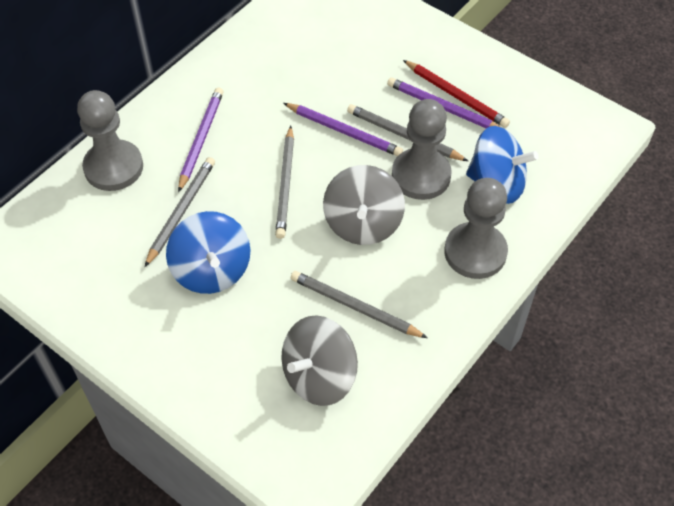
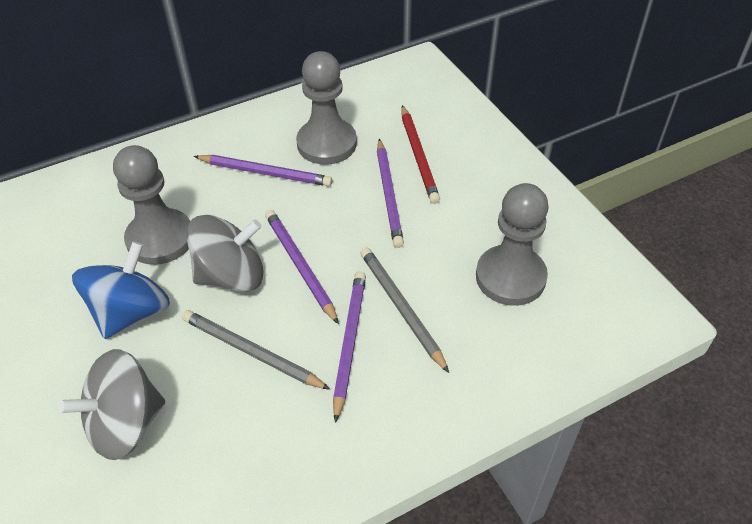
blue spinning top: 2 -> 1
grey pencil: 4 -> 2
purple pencil: 3 -> 4

